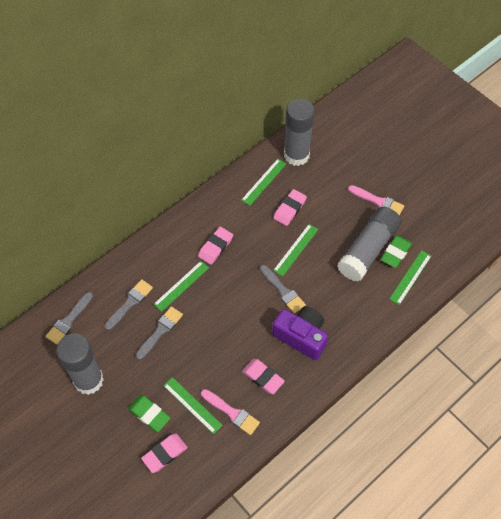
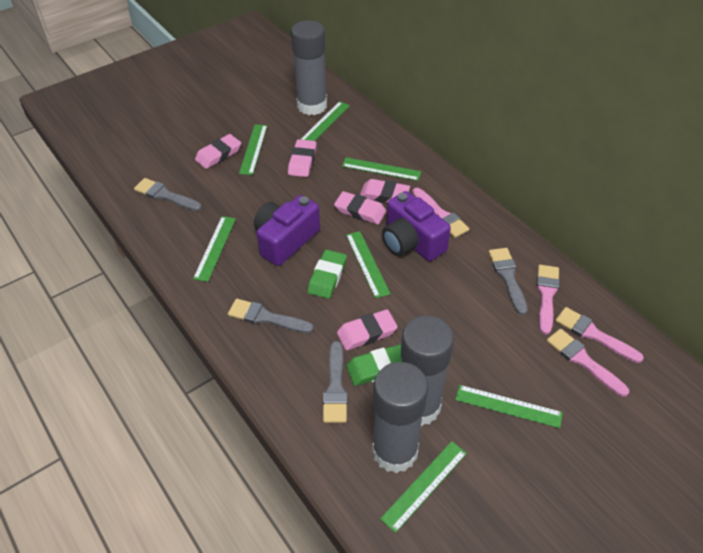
green ruler: 5 -> 7
pink brush: 2 -> 4
pink eraser: 4 -> 5
purple camera: 1 -> 2

